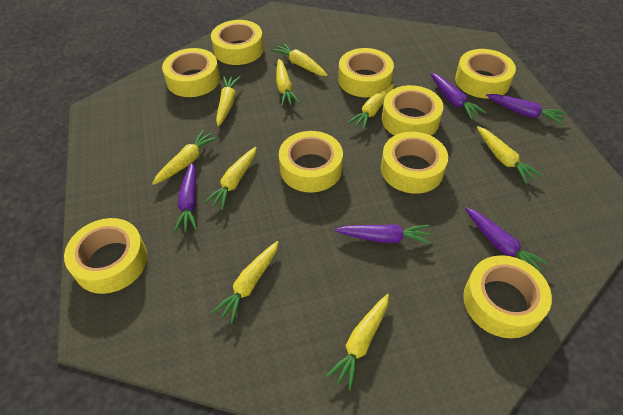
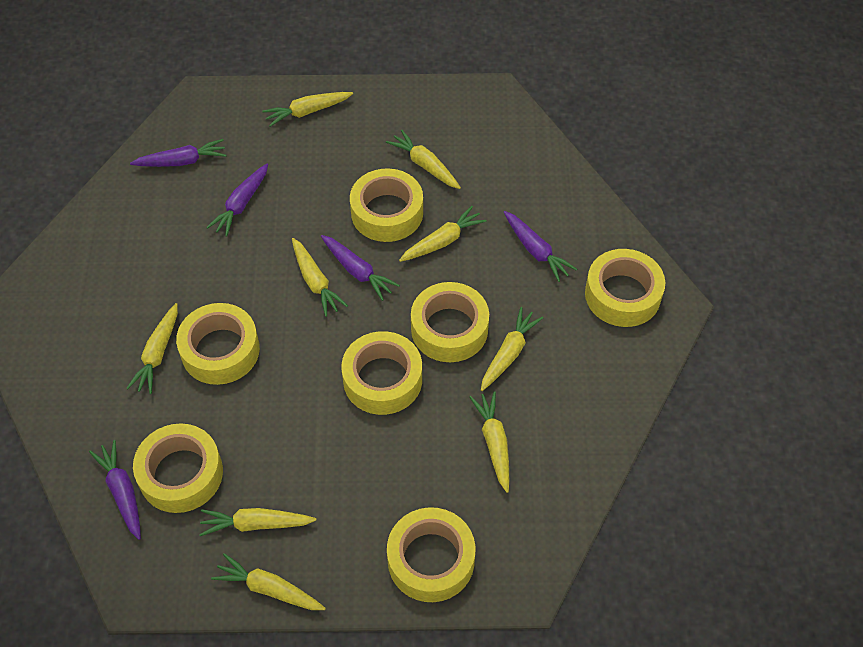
yellow tape: 9 -> 7

